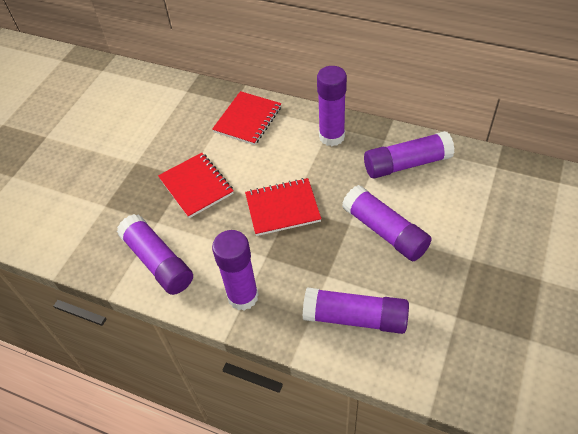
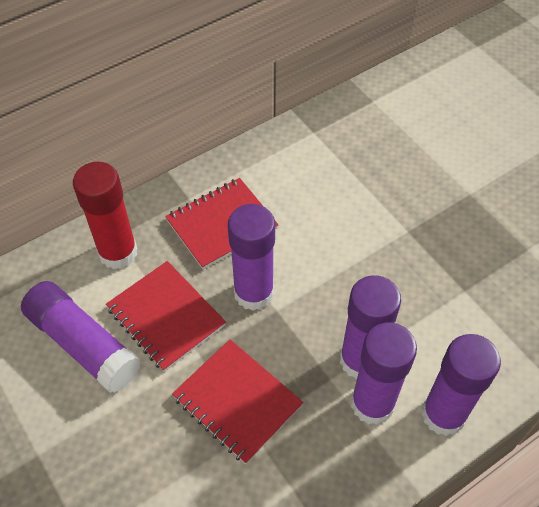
purple glue stick: 6 -> 5
red glue stick: 0 -> 1

